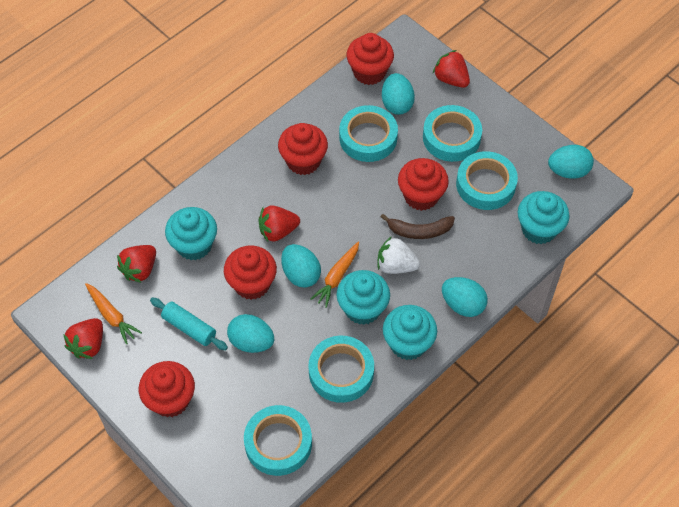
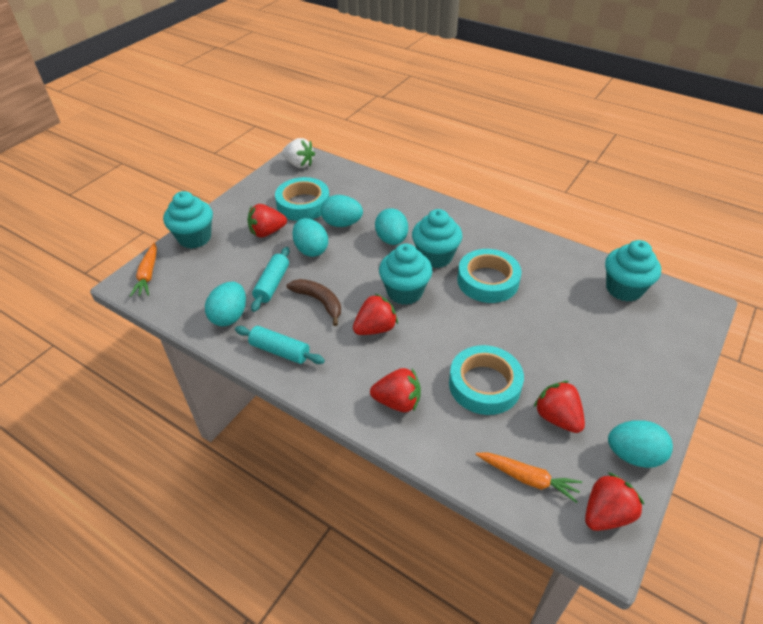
red cupcake: 5 -> 0
red strawberry: 4 -> 5
turquoise rolling pin: 1 -> 2
turquoise tape: 5 -> 3

